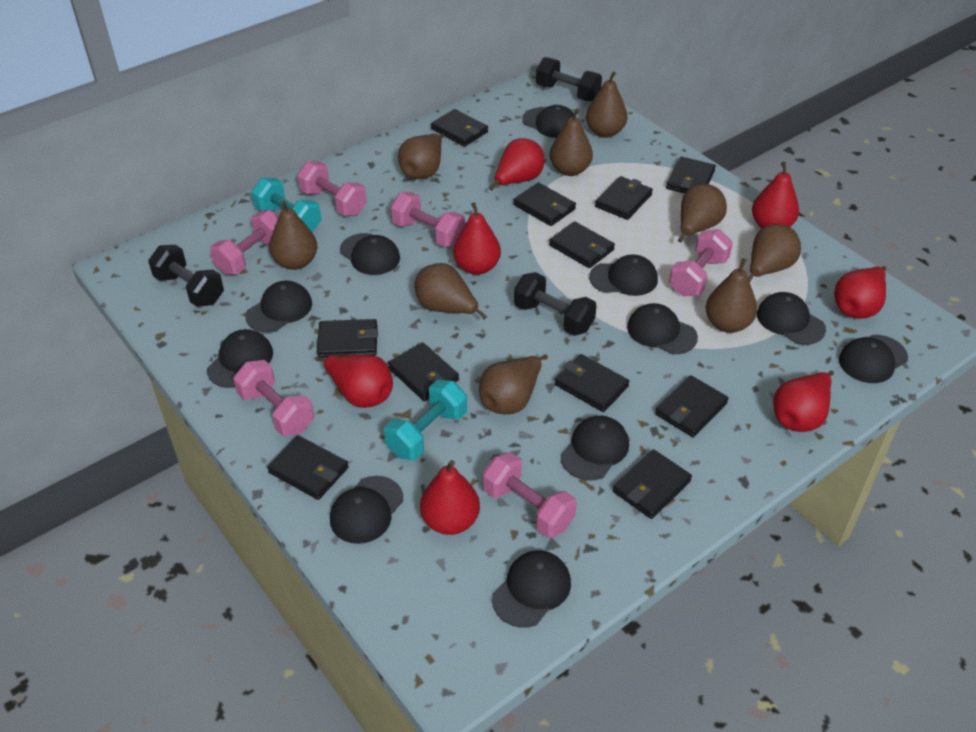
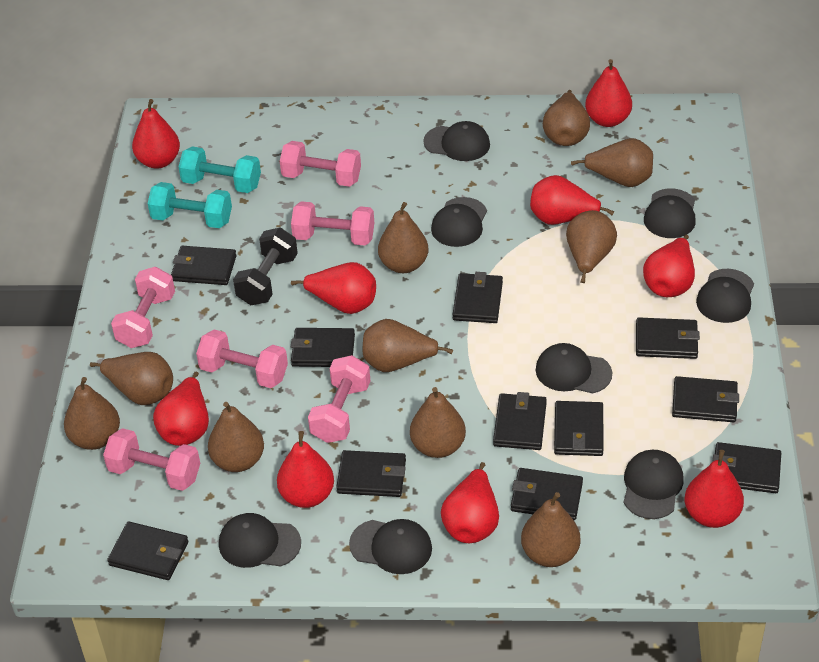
black cap: 11 -> 8
black dumbbell: 3 -> 1
brown pear: 9 -> 10
red pear: 7 -> 9

